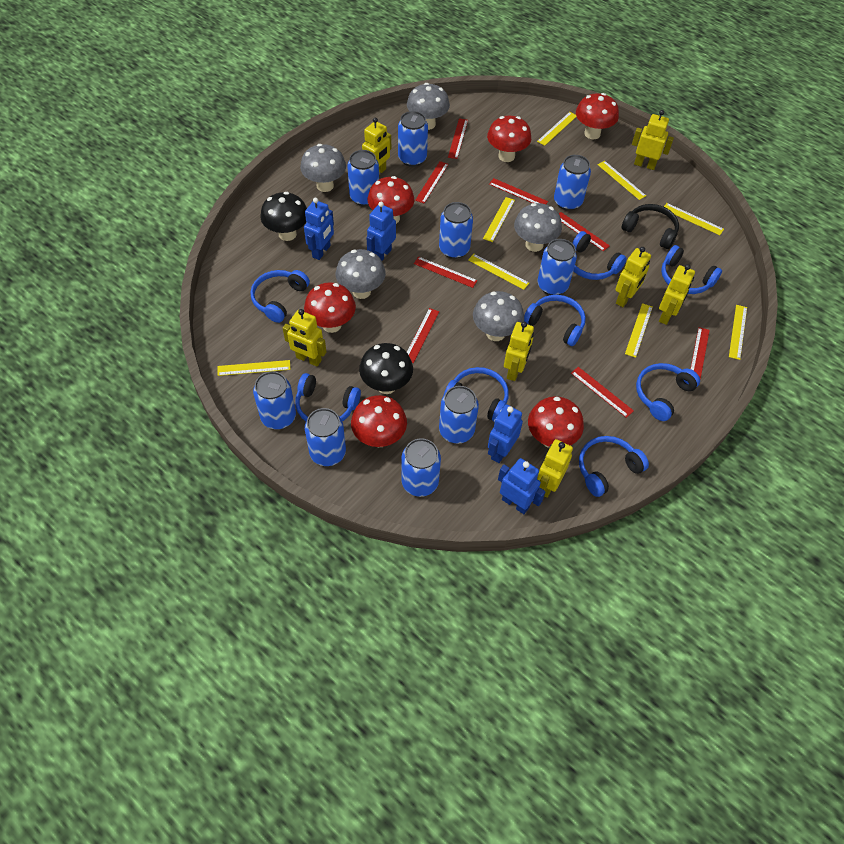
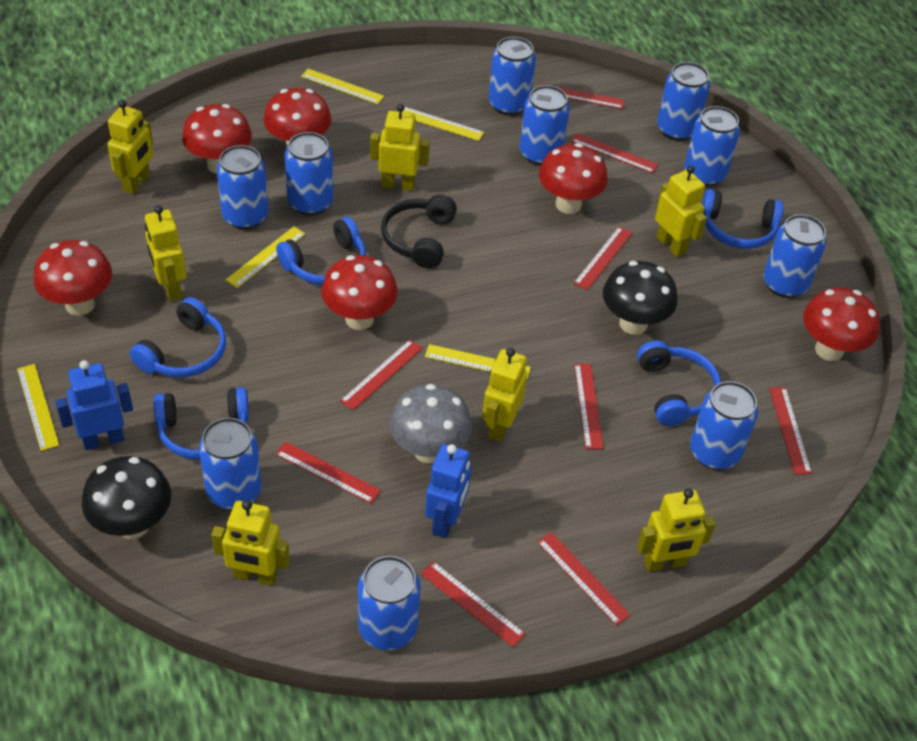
blue can: 9 -> 10
blue headphones: 8 -> 5
blue robot: 4 -> 2
grey mushroom: 5 -> 1
red ruler: 8 -> 9
yellow ruler: 8 -> 5

